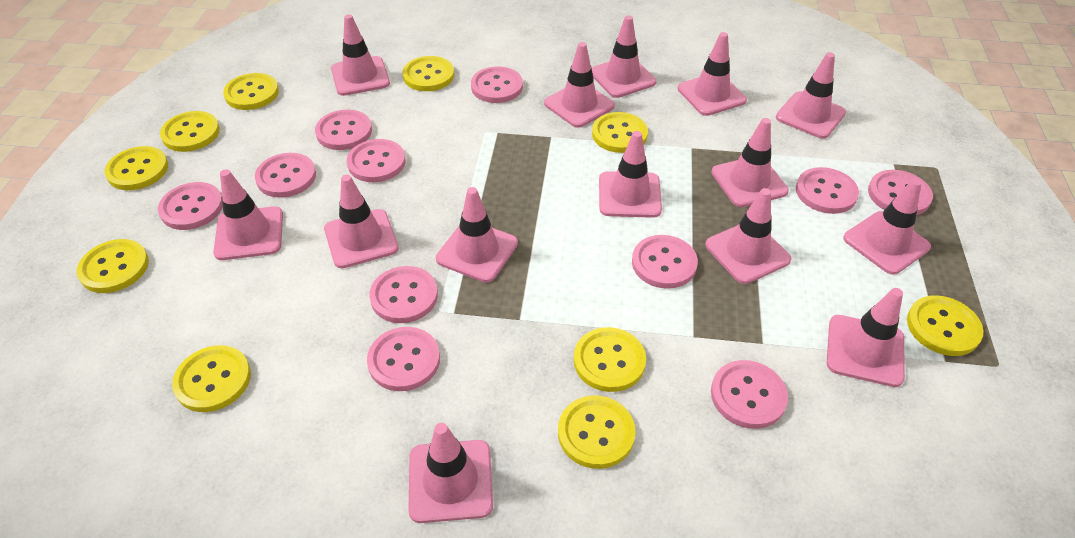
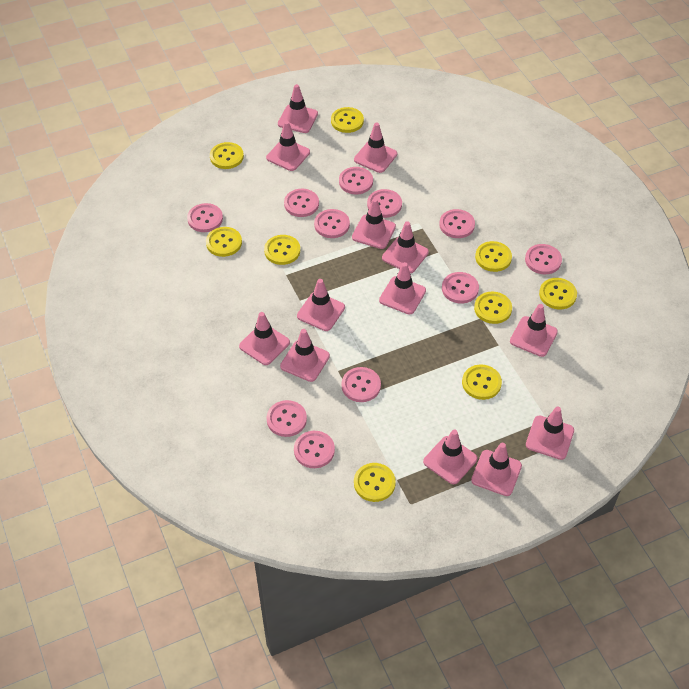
pink traffic cone: 14 -> 13
yellow button: 10 -> 9

